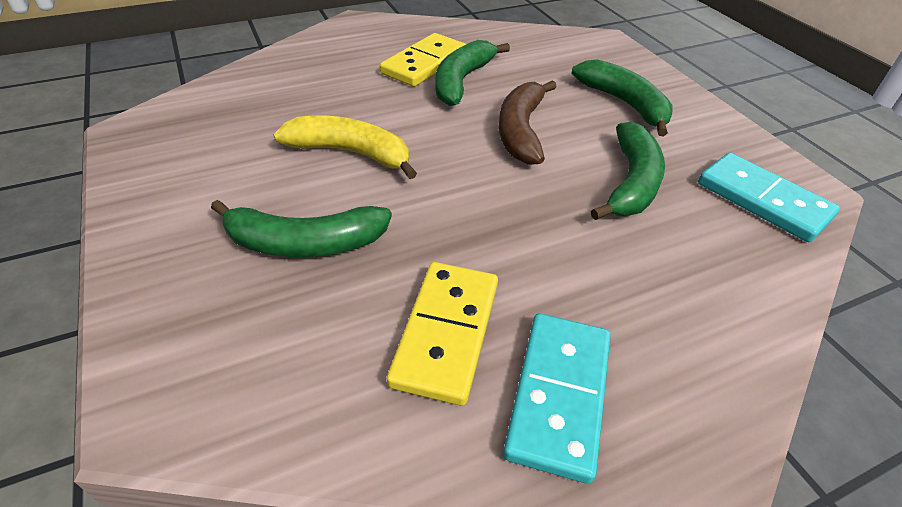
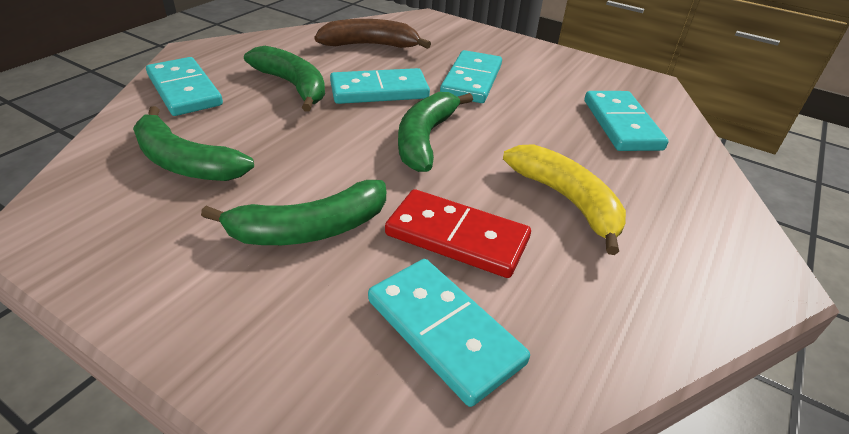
red domino: 0 -> 1
turquoise domino: 2 -> 5
yellow domino: 2 -> 0

